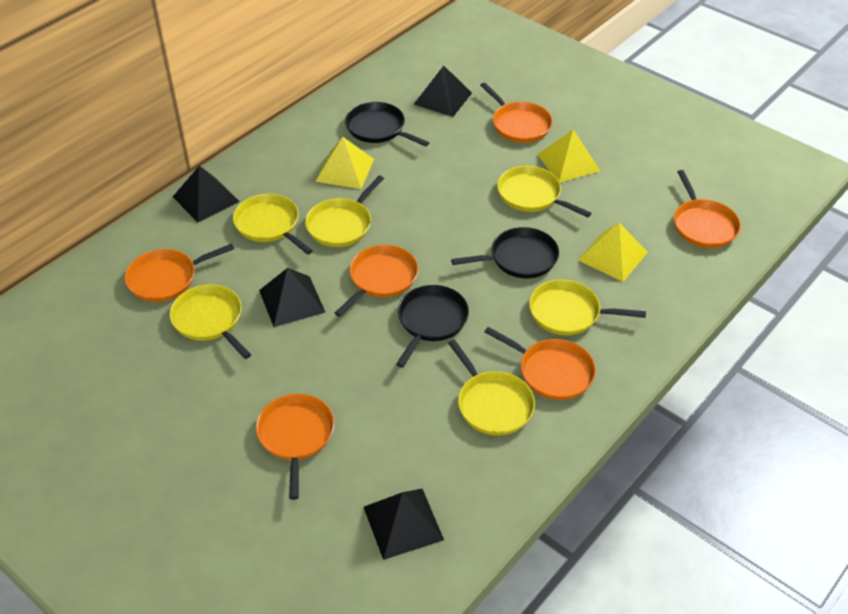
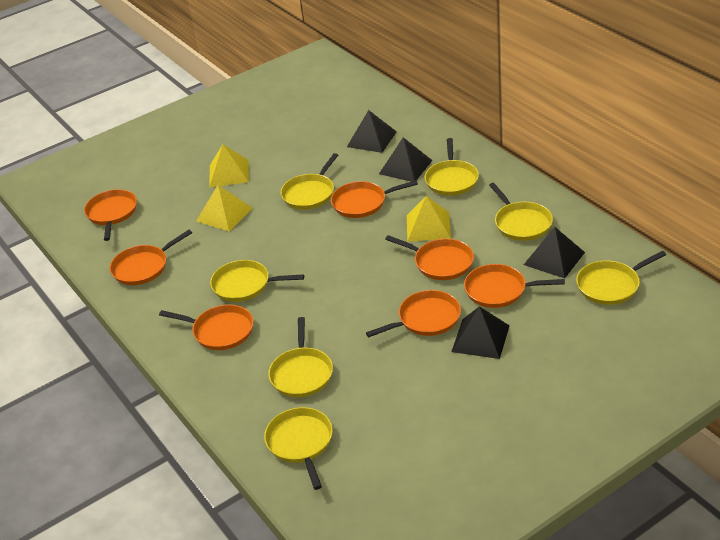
black pan: 3 -> 0
orange pan: 6 -> 7
yellow pan: 6 -> 7

